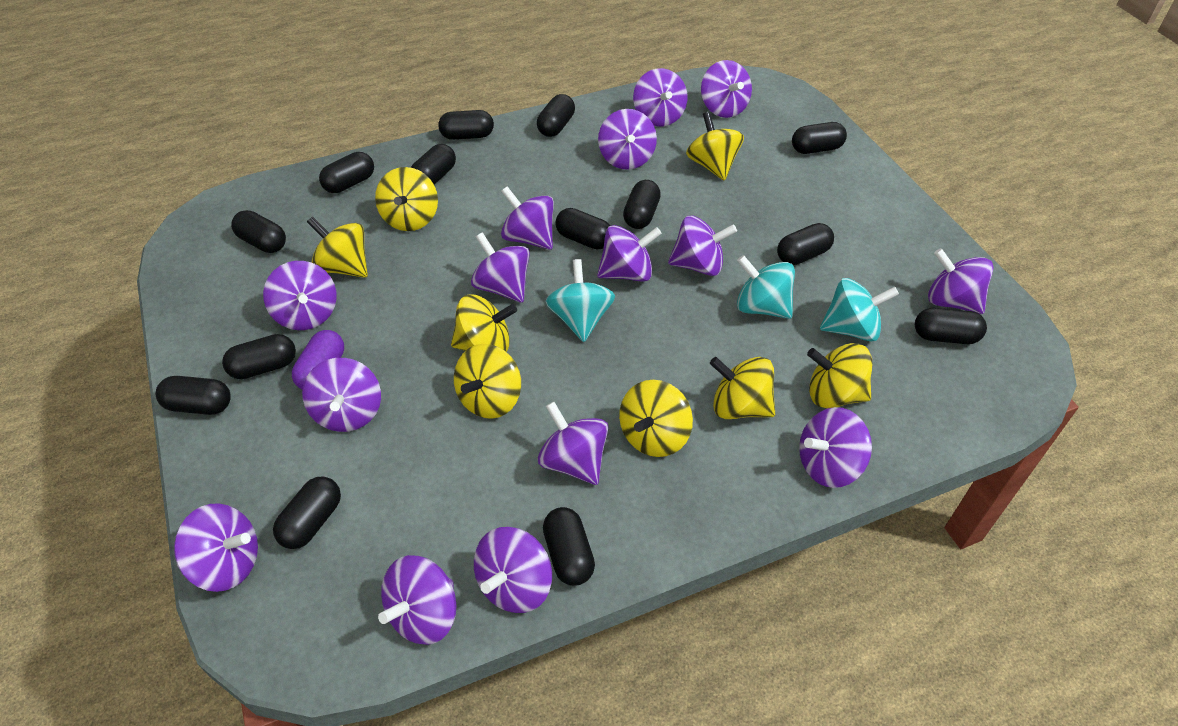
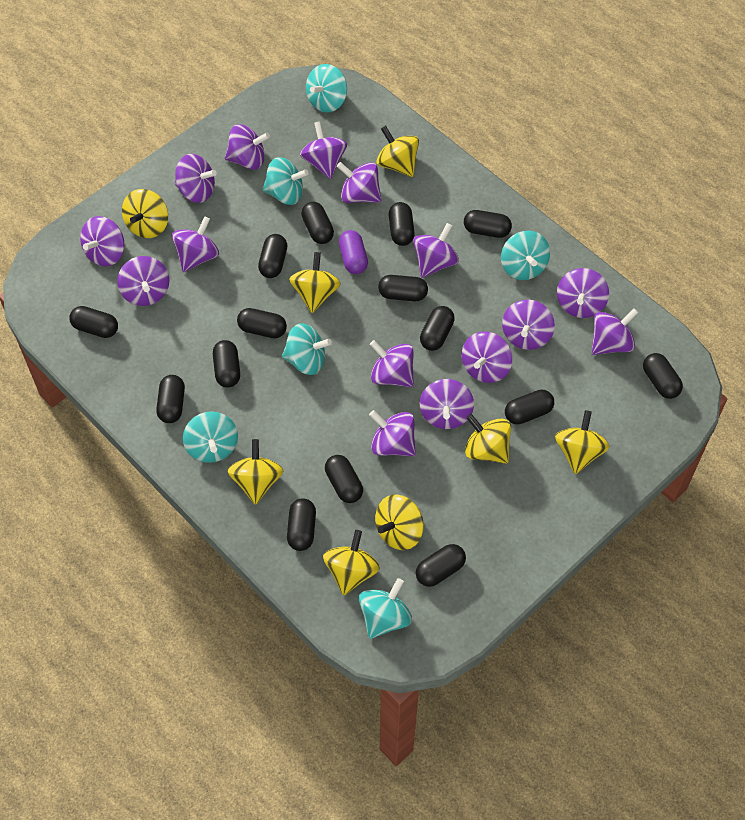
black capsule: 14 -> 15
turquoise spinning top: 3 -> 6

